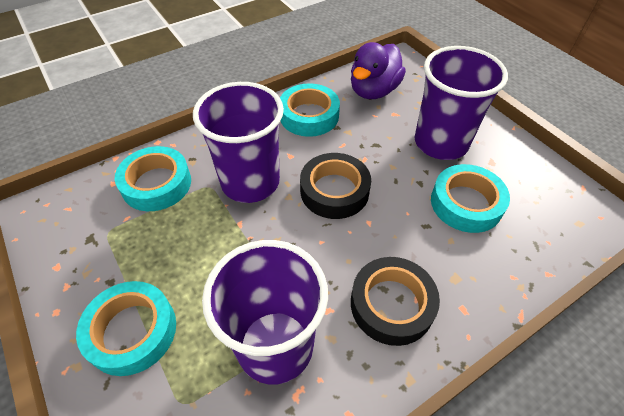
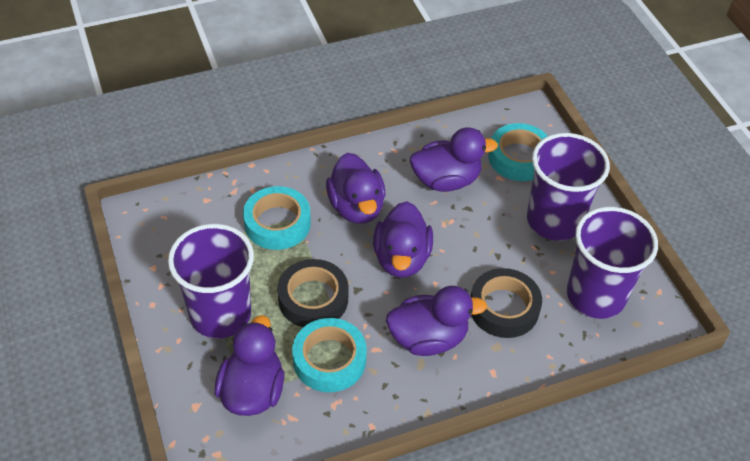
purple duck: 1 -> 5
turquoise tape: 4 -> 3

